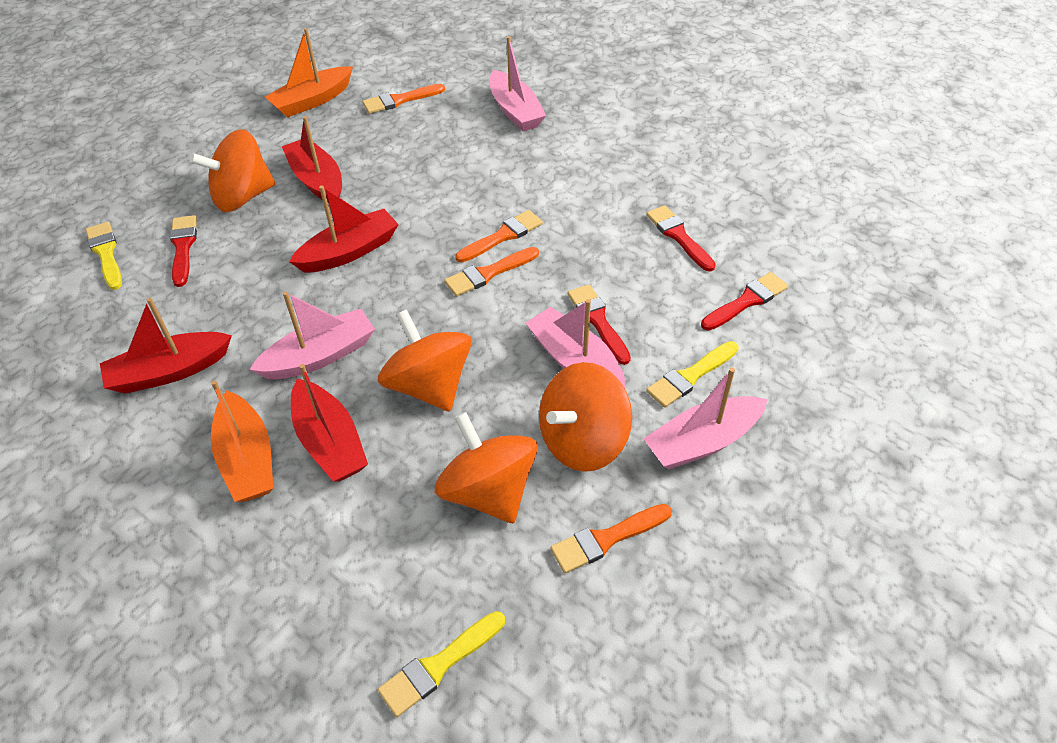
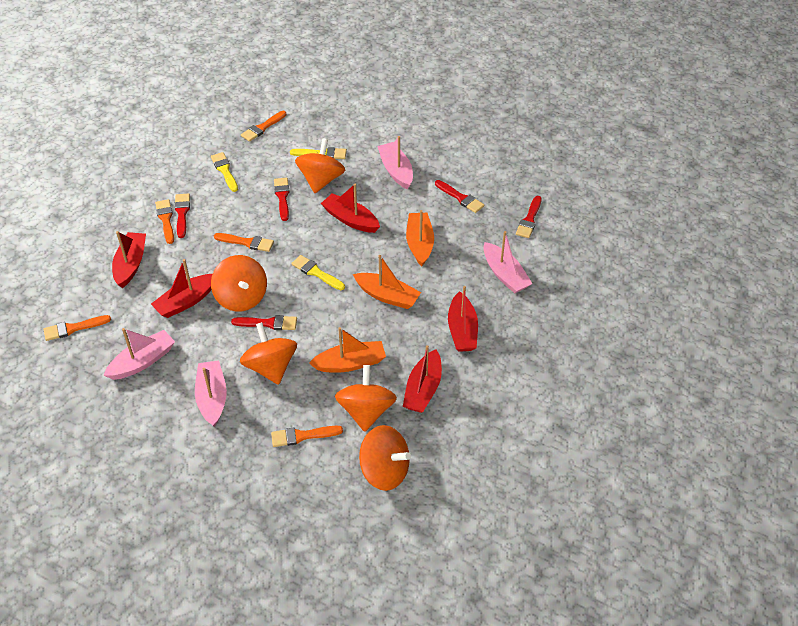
orange boat: 2 -> 3
orange brush: 4 -> 5
orange spinning top: 4 -> 5
red boat: 4 -> 5
red brush: 4 -> 5

